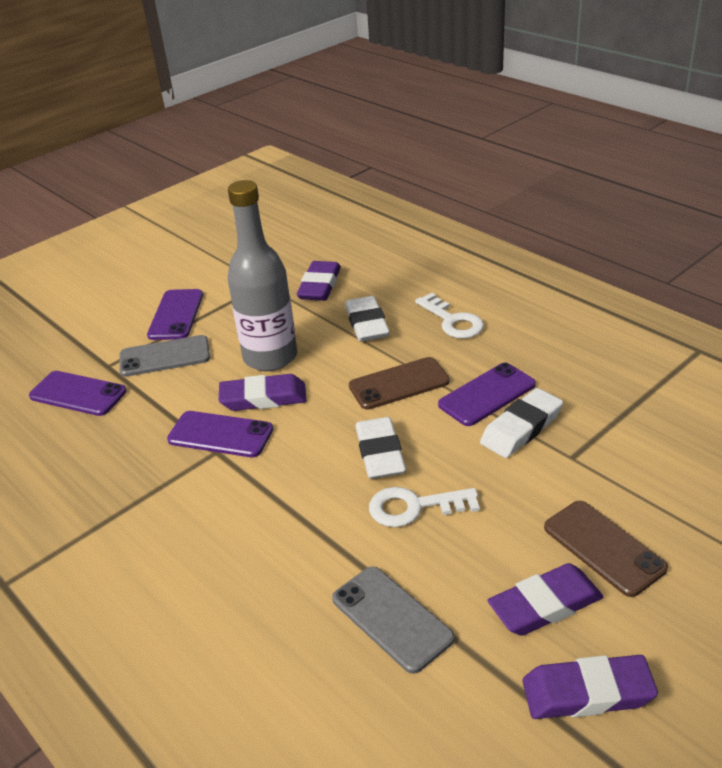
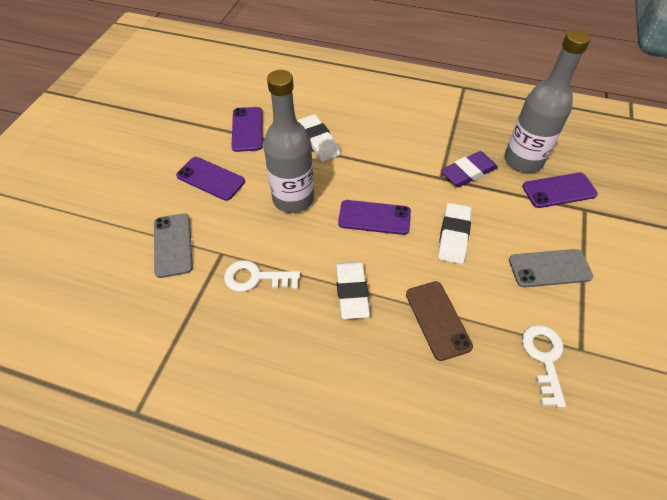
brown phone: 2 -> 1
grey bottle: 1 -> 2
purple eraser: 4 -> 1

